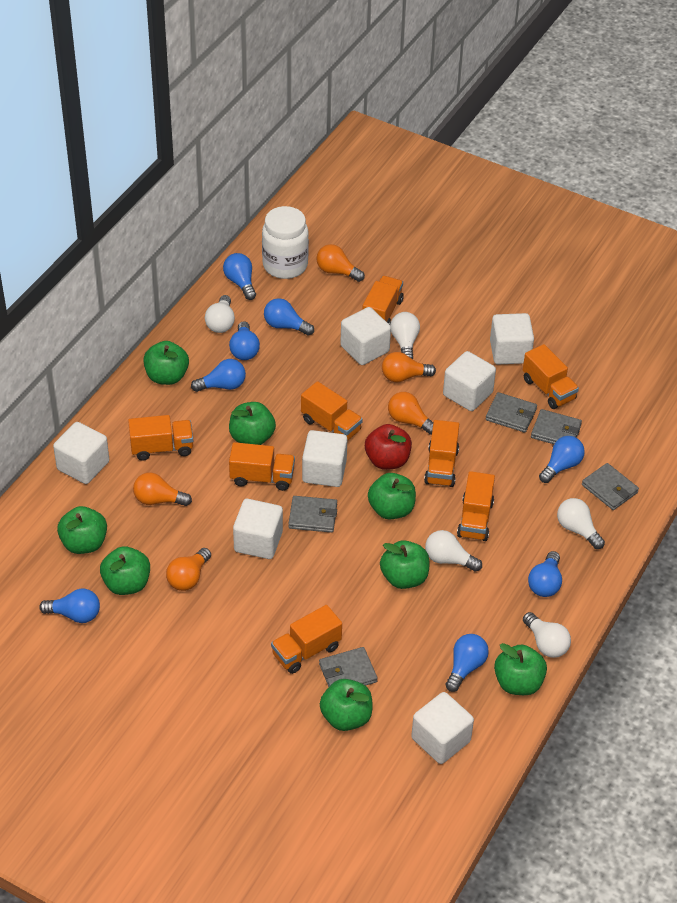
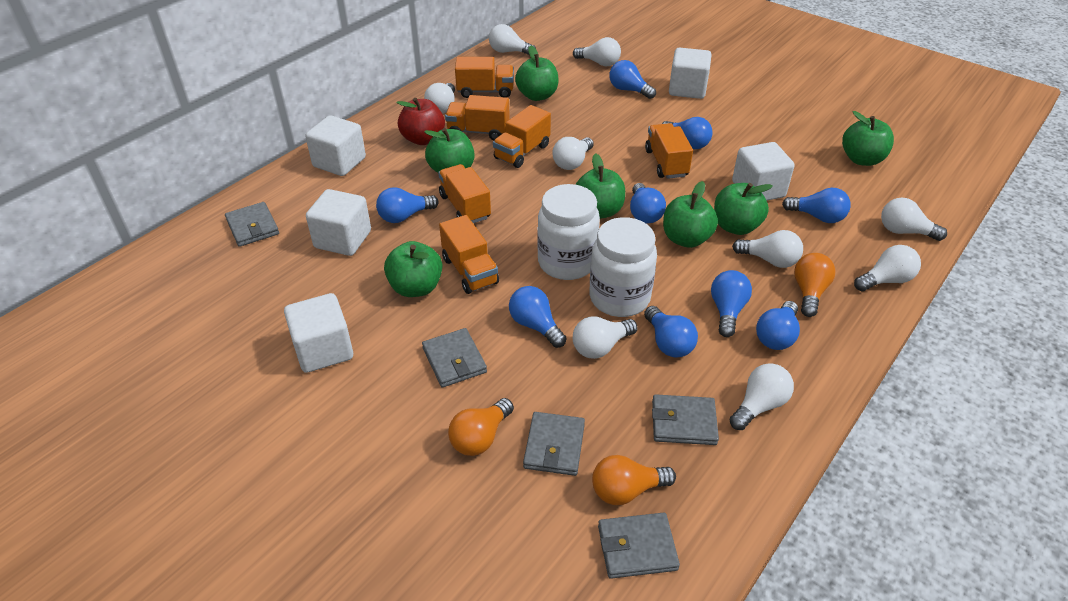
blue light bulb: 8 -> 9
green apple: 8 -> 7
orange light bulb: 5 -> 3
orange truck: 8 -> 6
white cube: 7 -> 5
white jar: 1 -> 2
white light bulb: 5 -> 9

